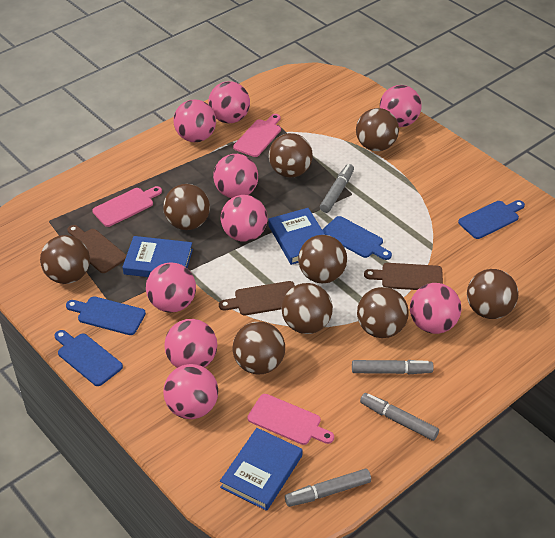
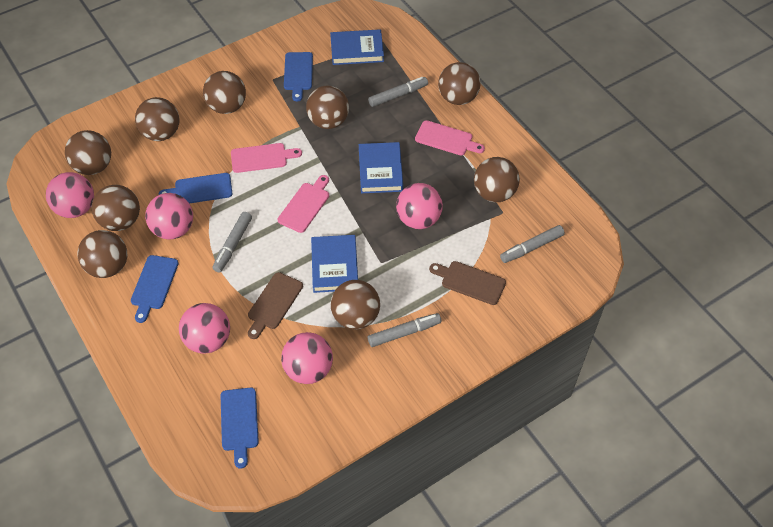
brown cutting board: 3 -> 2
pink ball: 9 -> 5

